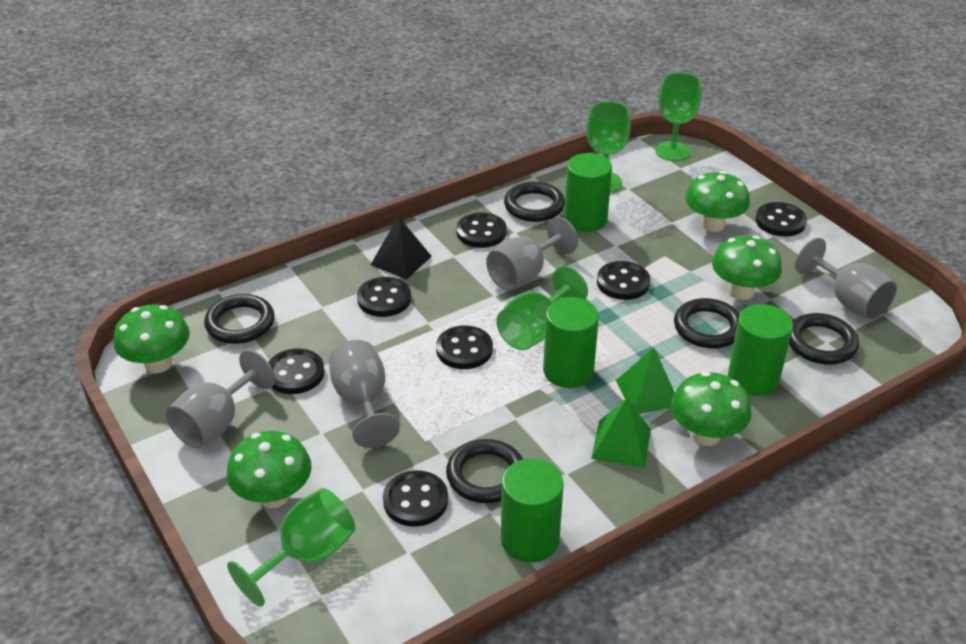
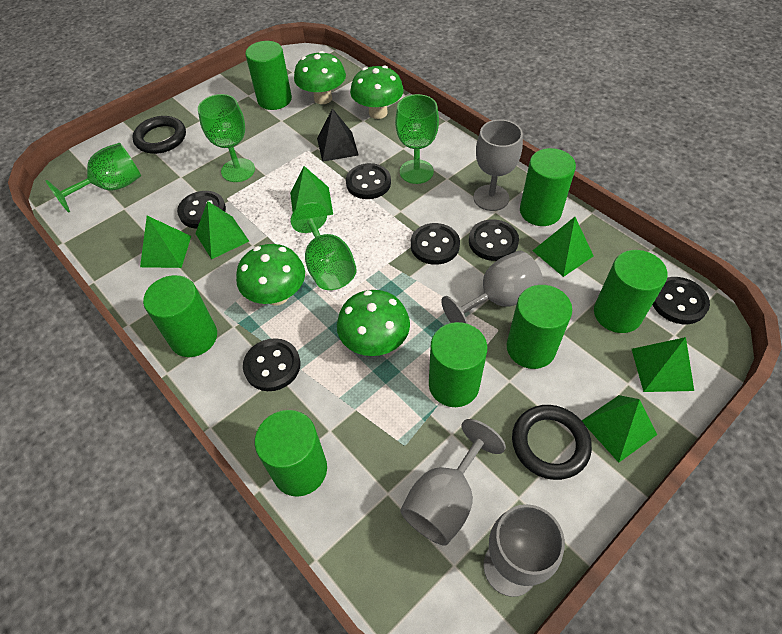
black button: 7 -> 6
black ring: 5 -> 2
green cylinder: 4 -> 7
green mushroom: 5 -> 4
green pyramid: 2 -> 6

